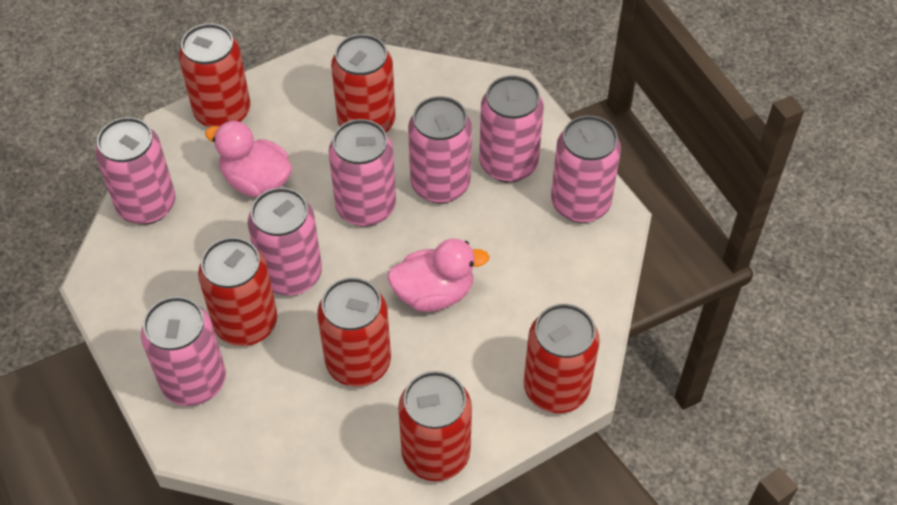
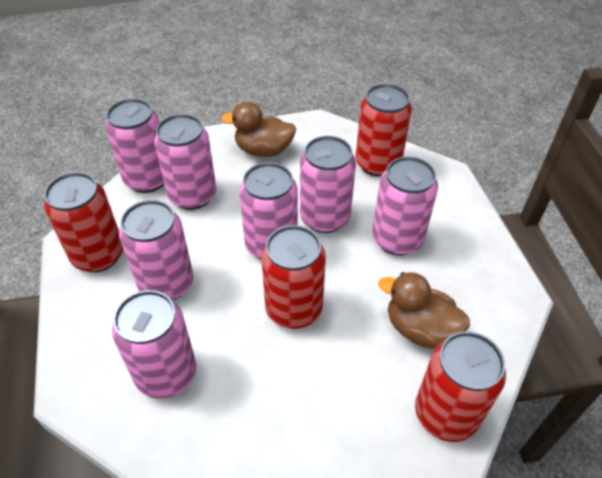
brown duck: 0 -> 2
pink duck: 2 -> 0
red can: 6 -> 4

